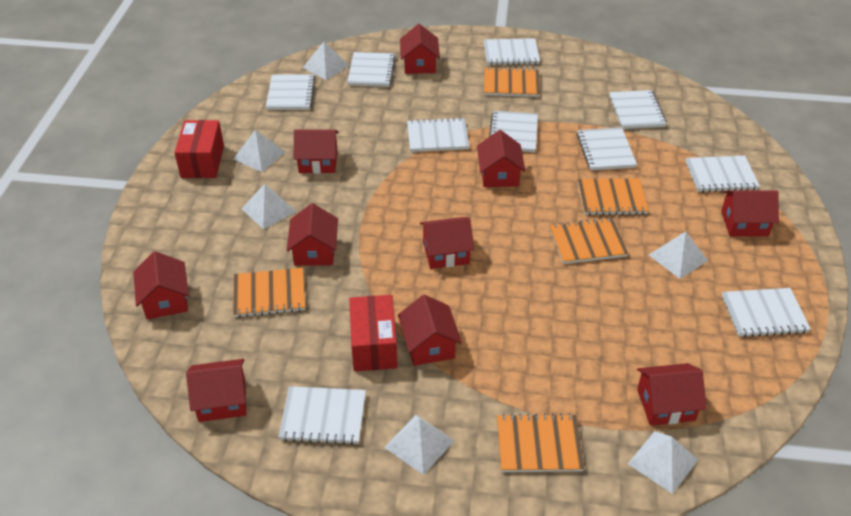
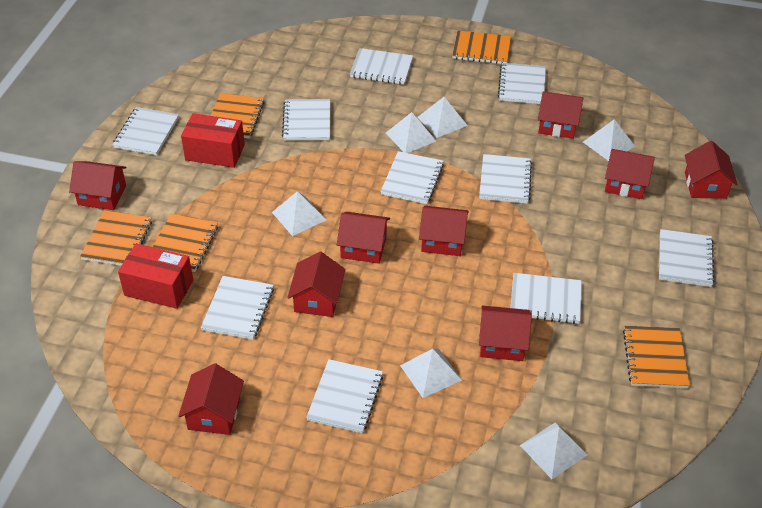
red house: 10 -> 9

